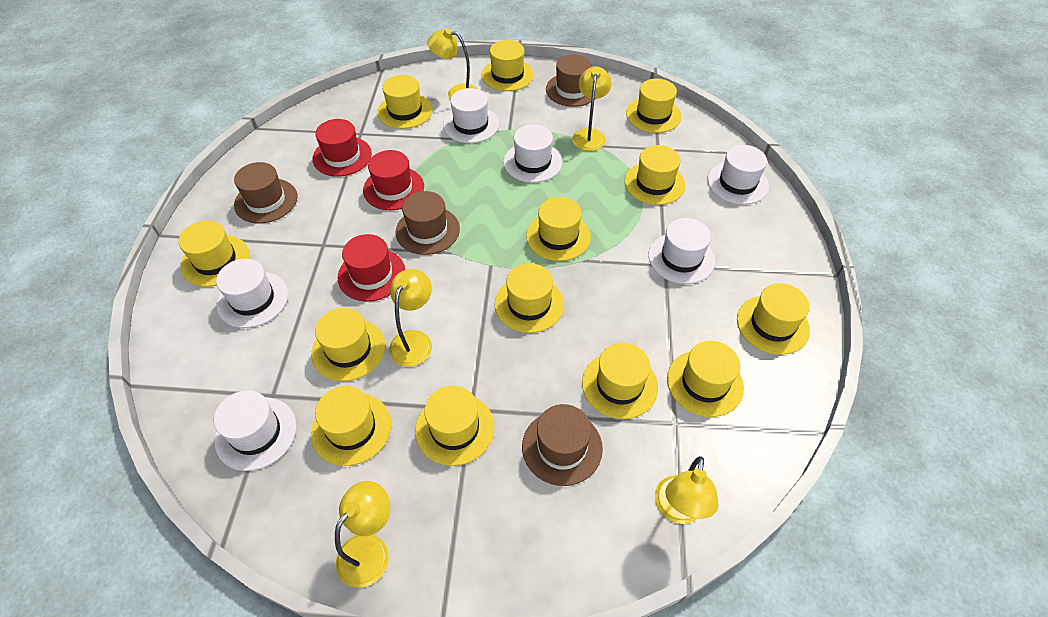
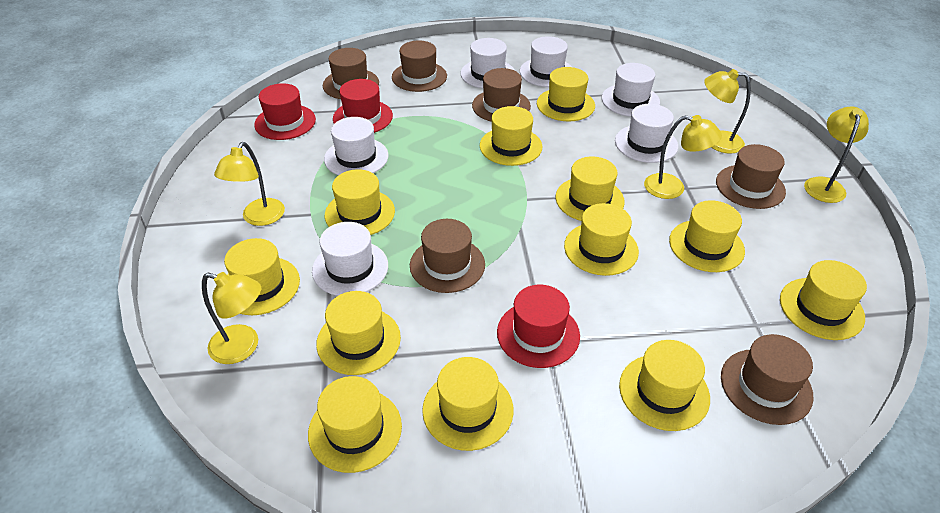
brown hat: 4 -> 6
yellow hat: 13 -> 12

